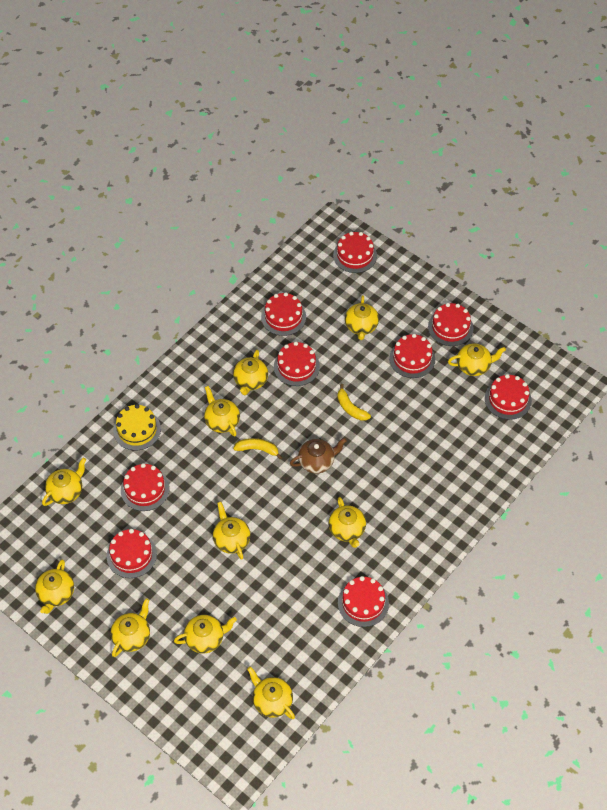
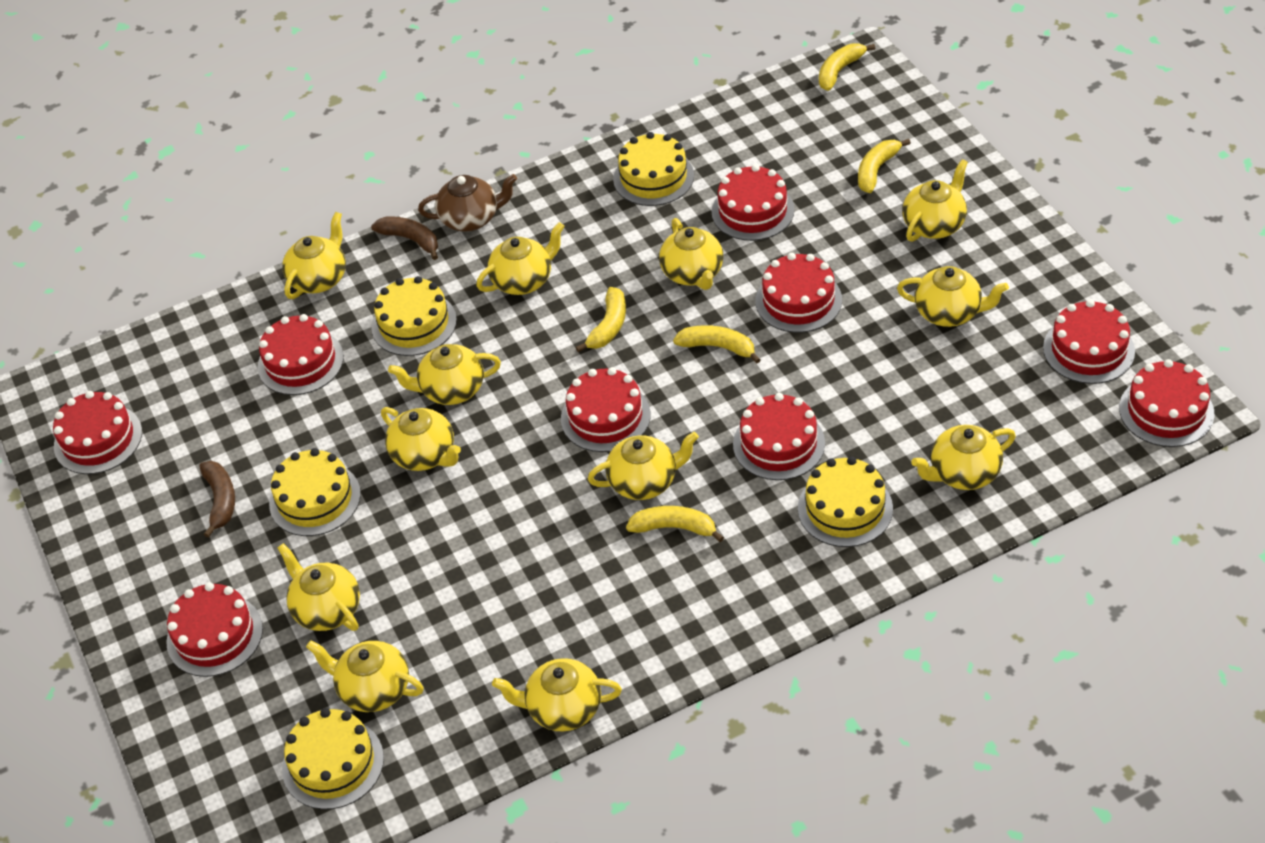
brown banana: 0 -> 2
yellow banana: 2 -> 5
yellow cake: 1 -> 5
yellow teapot: 11 -> 12

